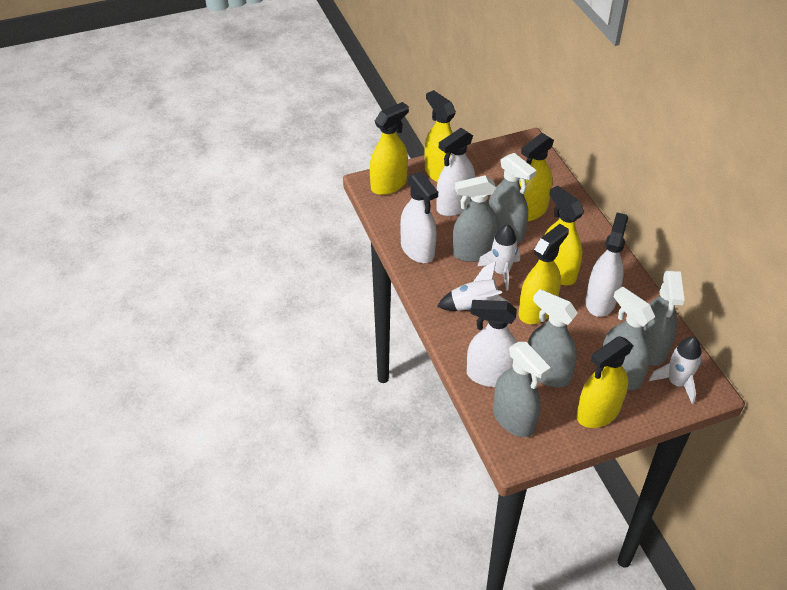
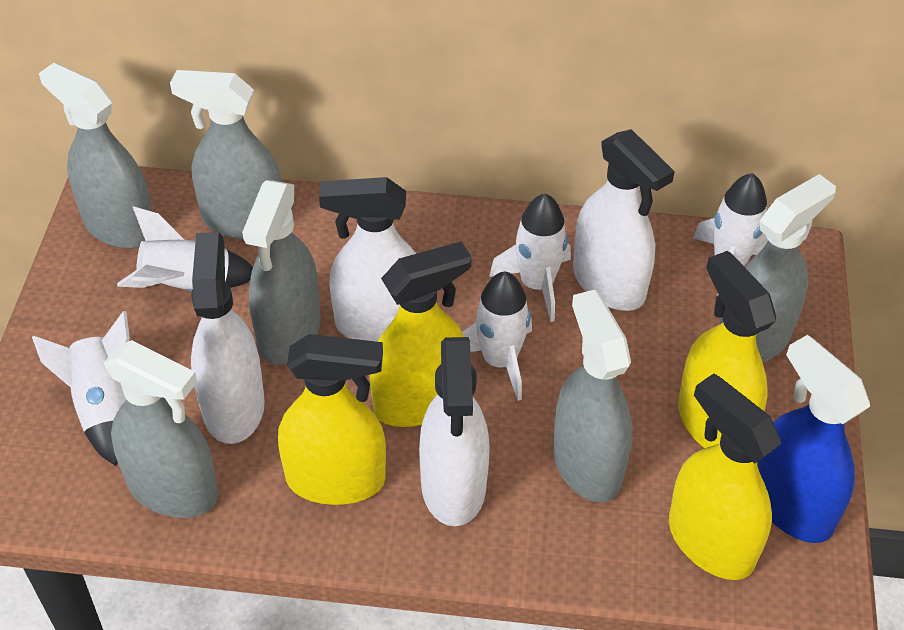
blue spray bottle: 0 -> 1
white rocket: 3 -> 5
yellow spray bottle: 6 -> 4

